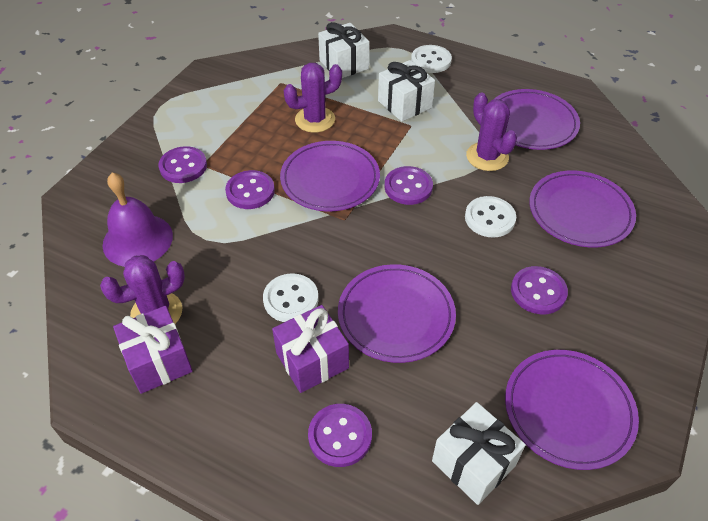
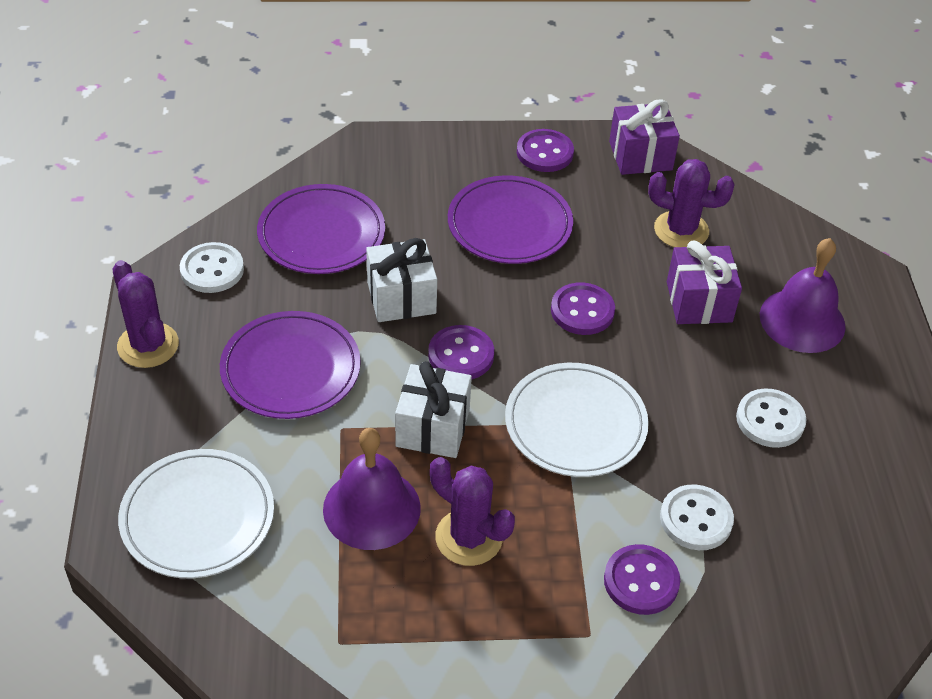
purple bell: 1 -> 2
purple button: 5 -> 4
purple plate: 5 -> 3
white gift: 3 -> 2
white plate: 0 -> 2

